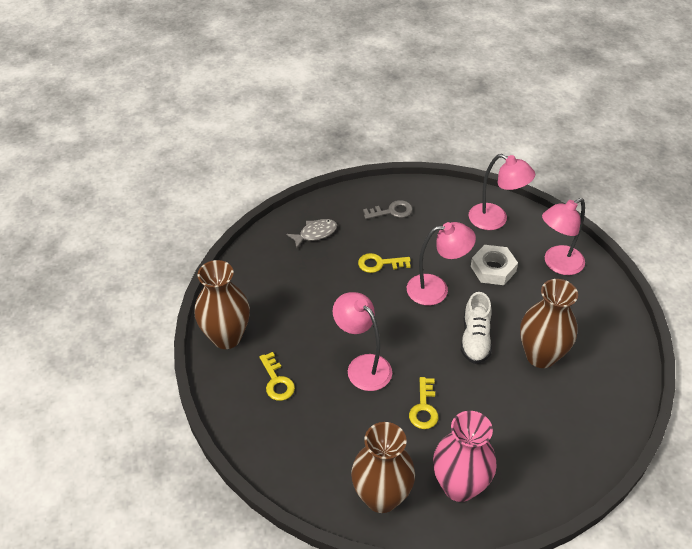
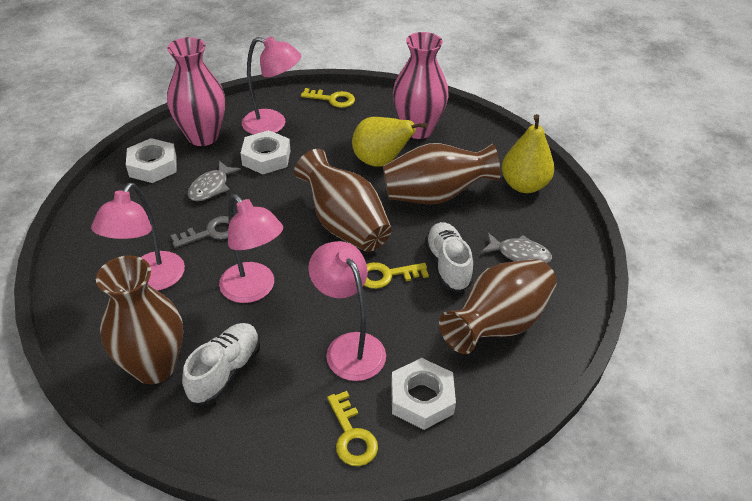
brown vase: 3 -> 4
grey fish: 1 -> 2
pink vase: 1 -> 2
white nut: 1 -> 3
white shoe: 1 -> 2
yellow pear: 0 -> 2

